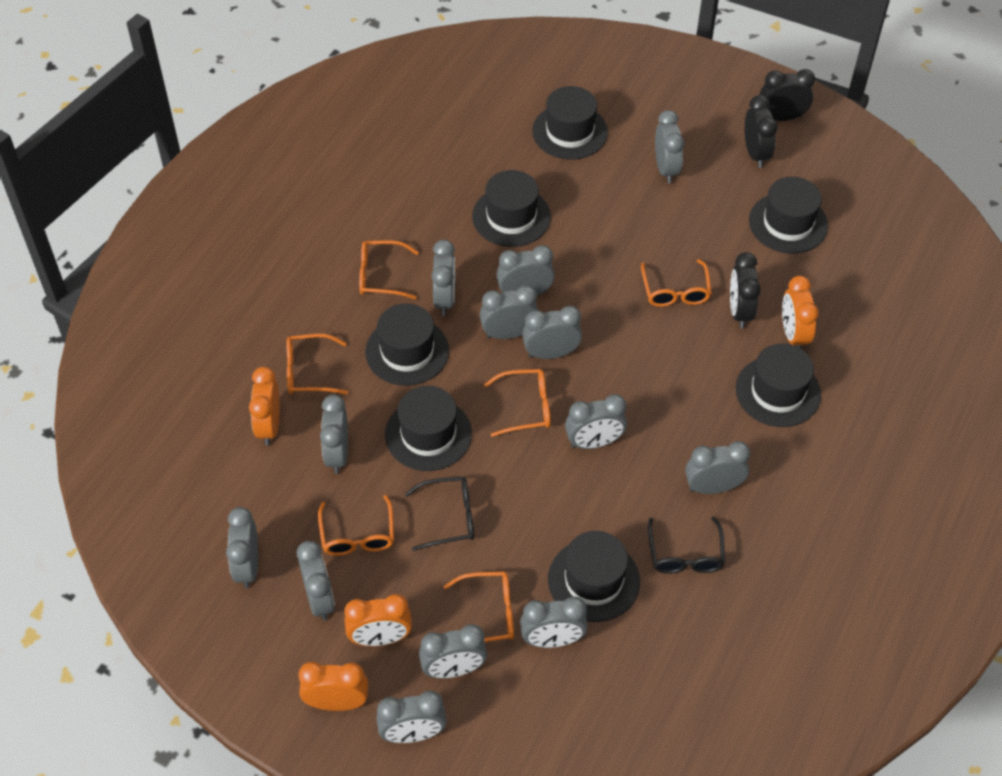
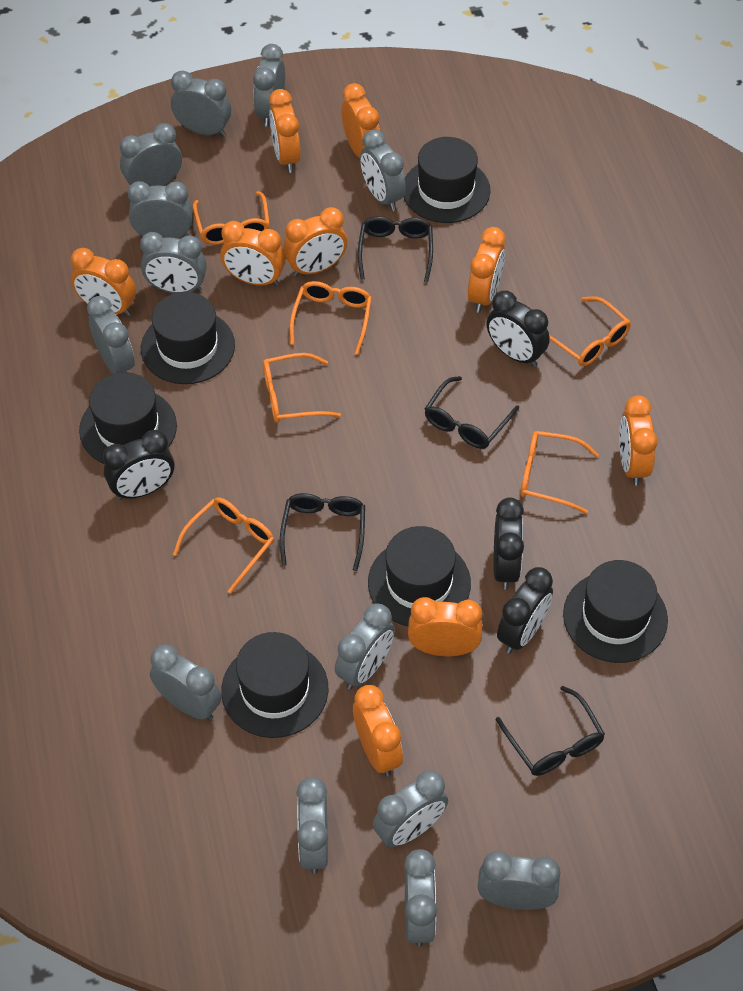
black clock: 3 -> 4
black glasses: 2 -> 4
black hat: 7 -> 6
orange clock: 4 -> 9

